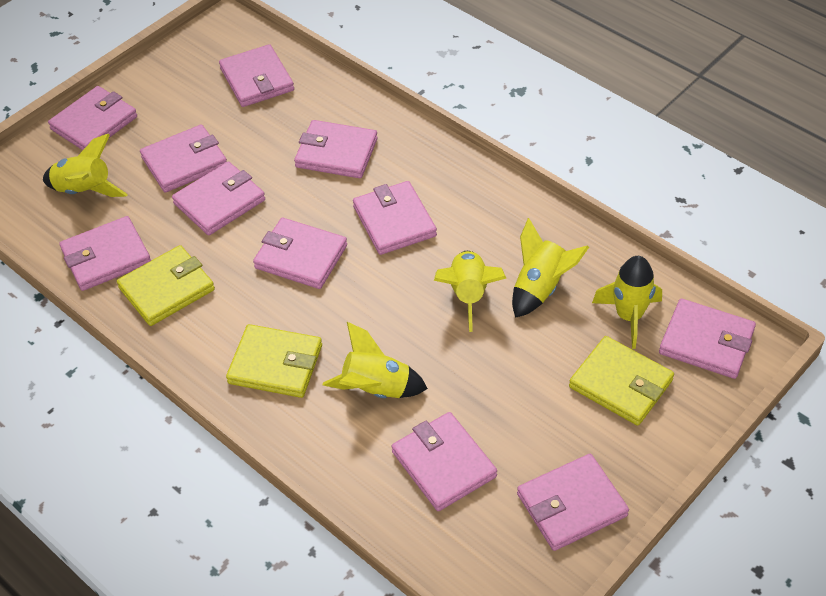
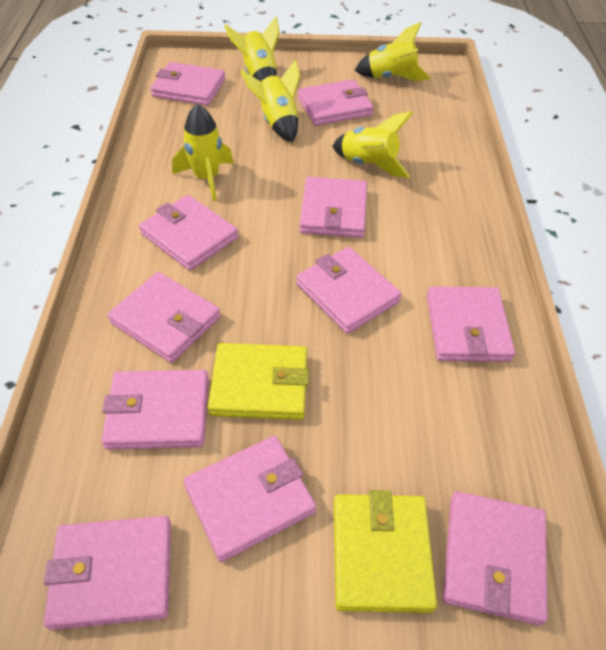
yellow wallet: 3 -> 2

